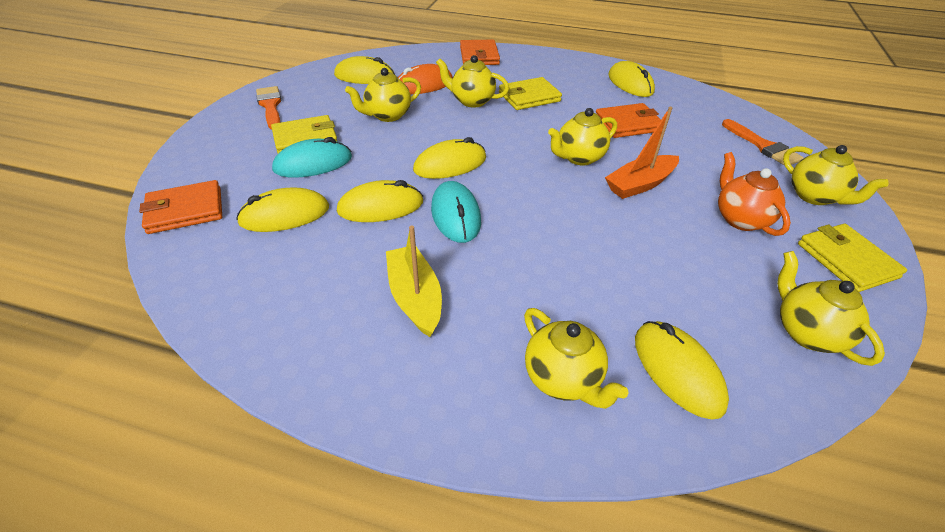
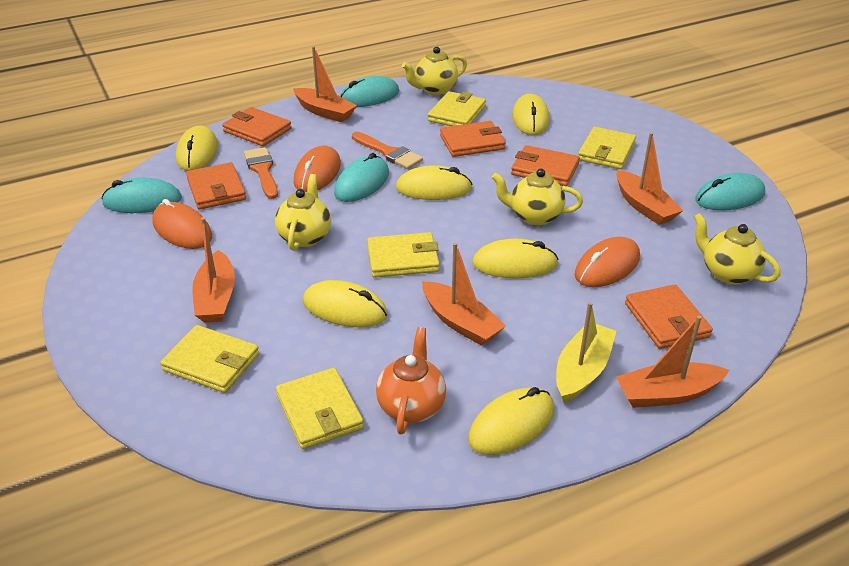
orange boat: 1 -> 5
orange mouse: 1 -> 3
orange wallet: 3 -> 5
turquoise mouse: 2 -> 4
yellow teapot: 6 -> 4
yellow wallet: 3 -> 5

